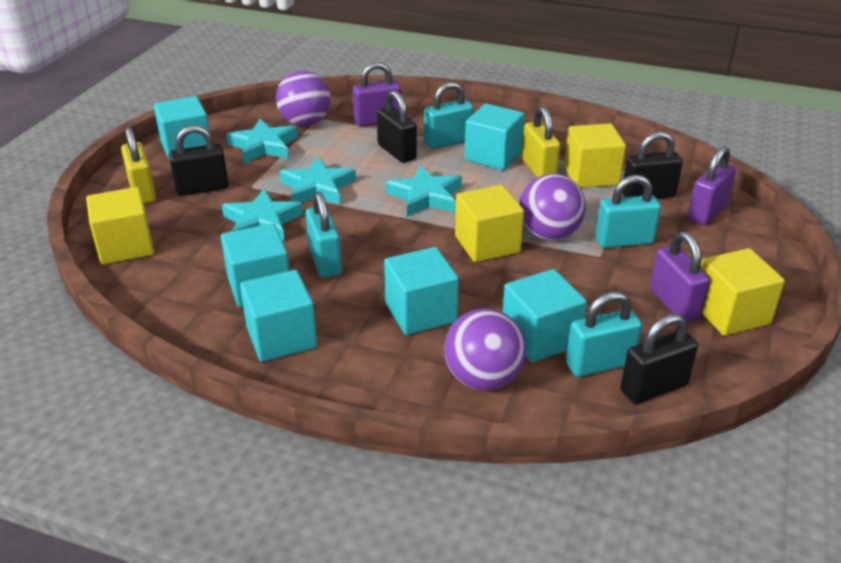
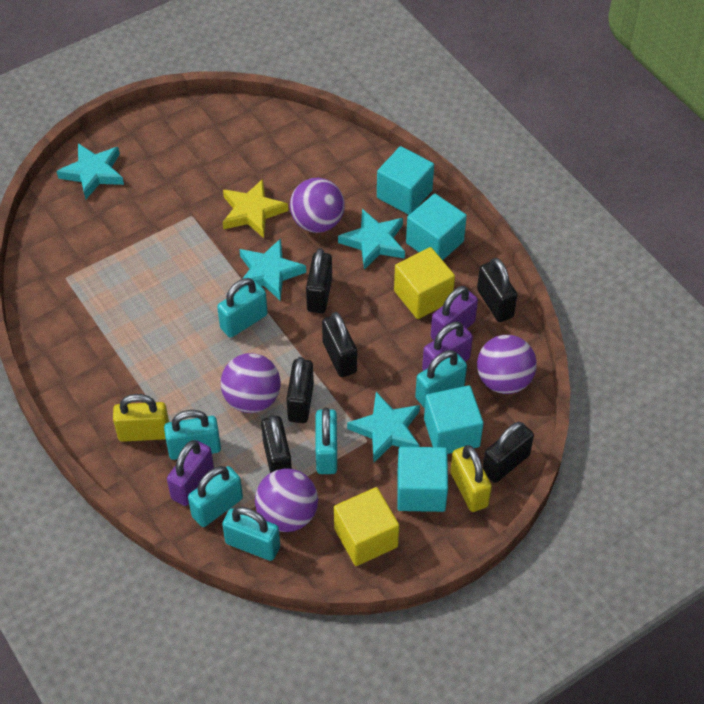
black padlock: 4 -> 6
purple ball: 3 -> 4
turquoise cube: 6 -> 4
turquoise padlock: 4 -> 6
yellow cube: 4 -> 2
yellow star: 0 -> 1

